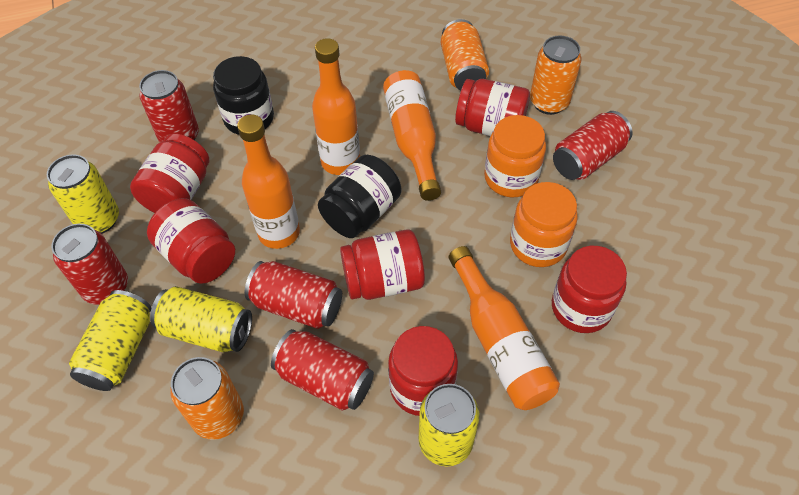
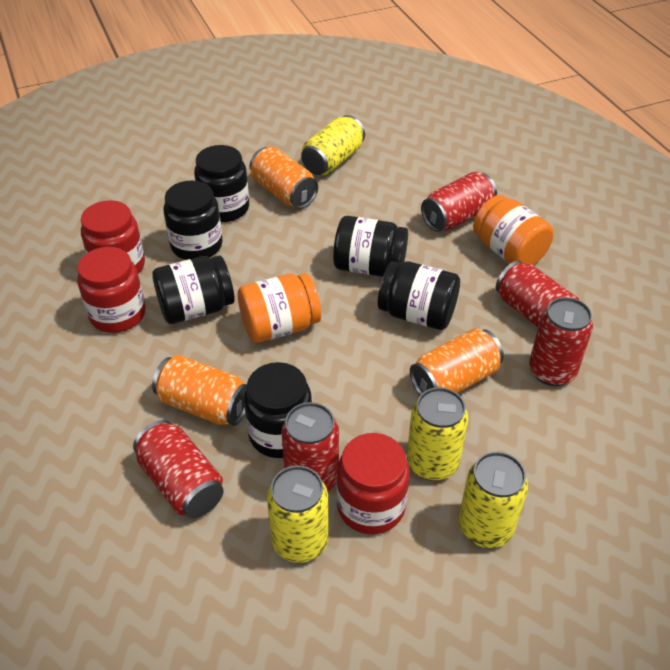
black jar: 2 -> 6
orange bottle: 4 -> 0
red jar: 6 -> 3

